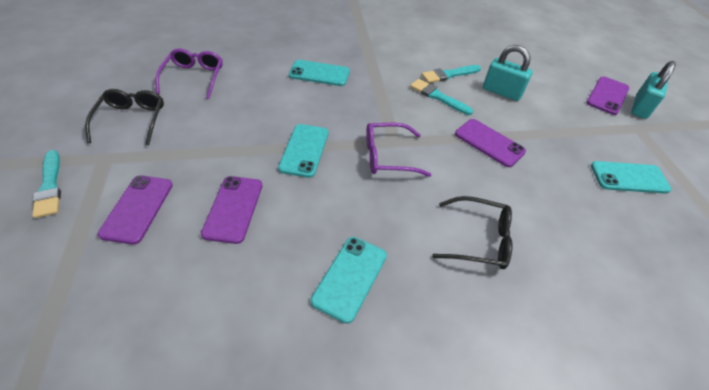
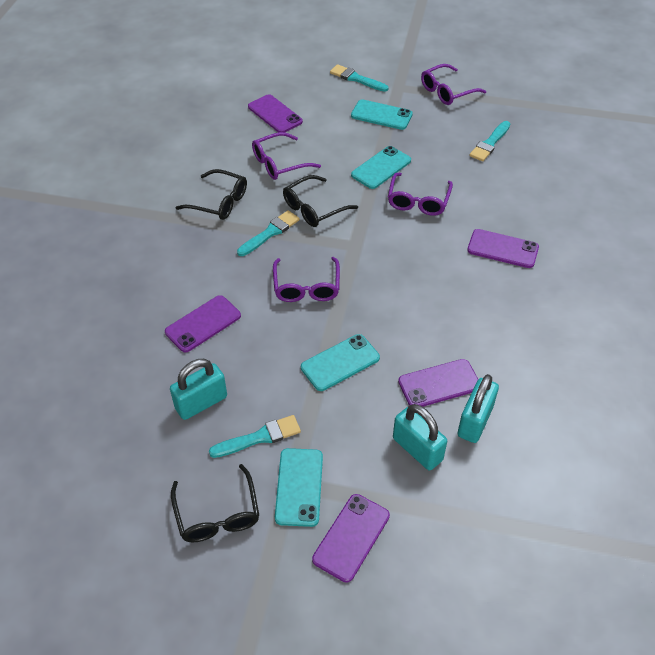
black glasses: 2 -> 3
purple glasses: 2 -> 4
purple phone: 4 -> 5
turquoise brush: 3 -> 4
turquoise padlock: 2 -> 3

